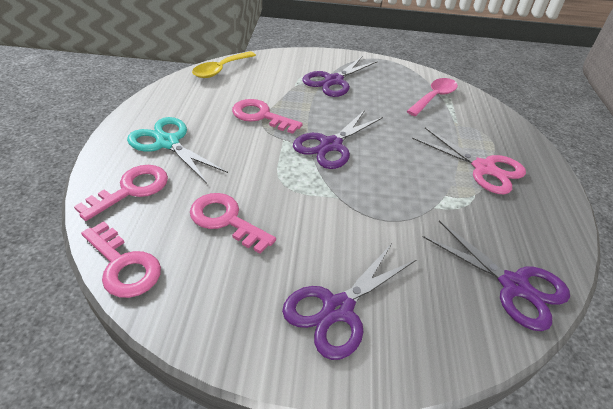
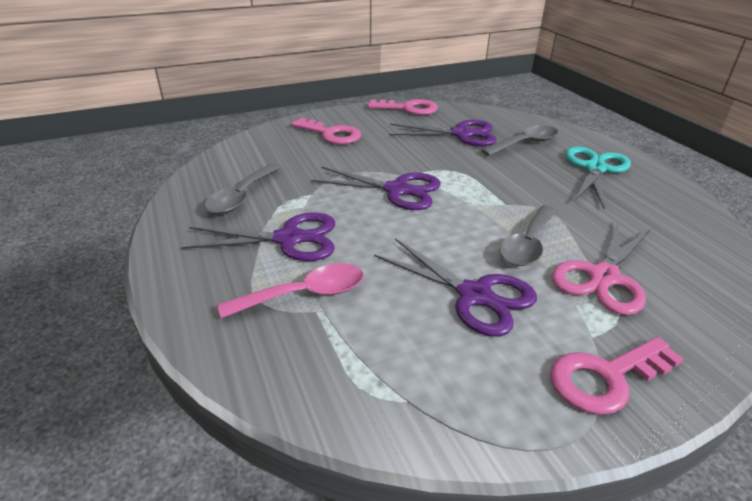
grey spoon: 0 -> 3
pink key: 4 -> 3
yellow spoon: 1 -> 0

